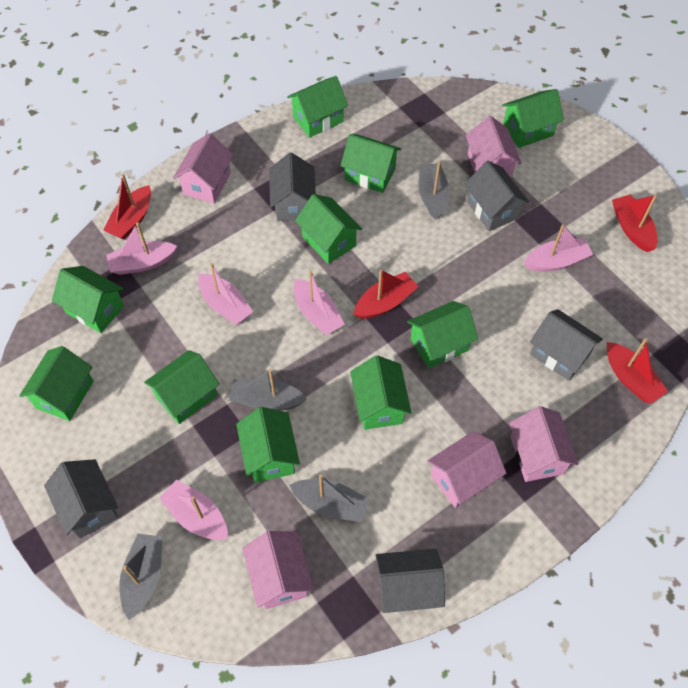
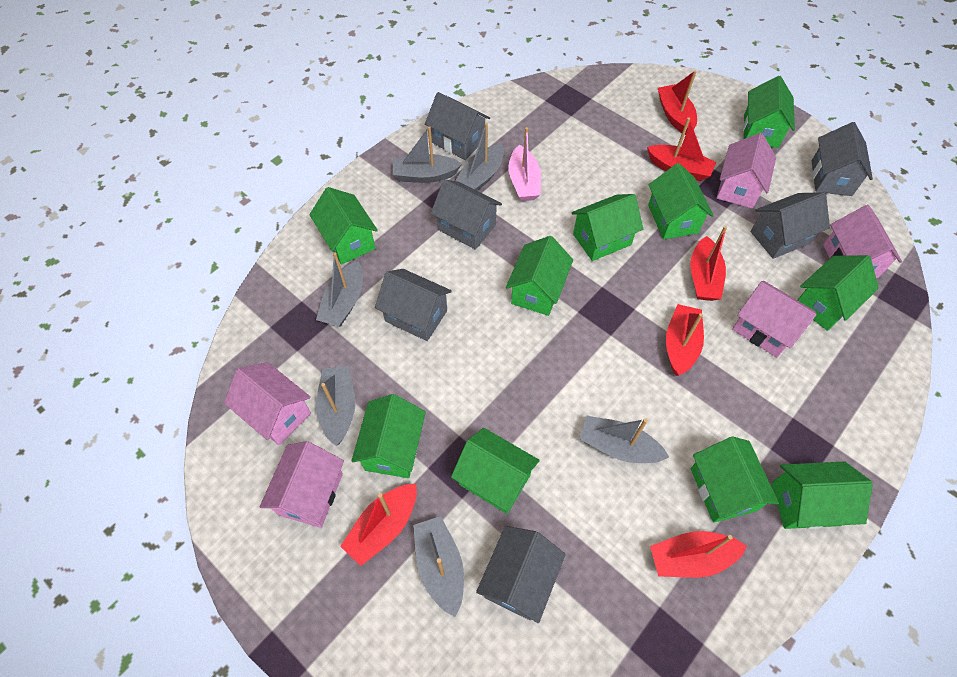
grey boat: 4 -> 6
grey house: 5 -> 6
pink boat: 5 -> 1
red boat: 4 -> 6

